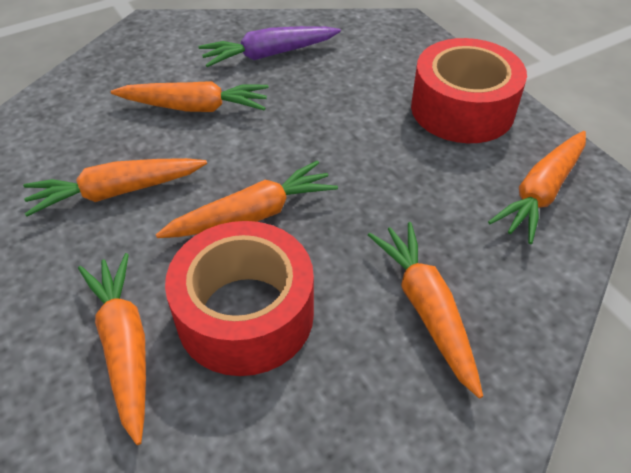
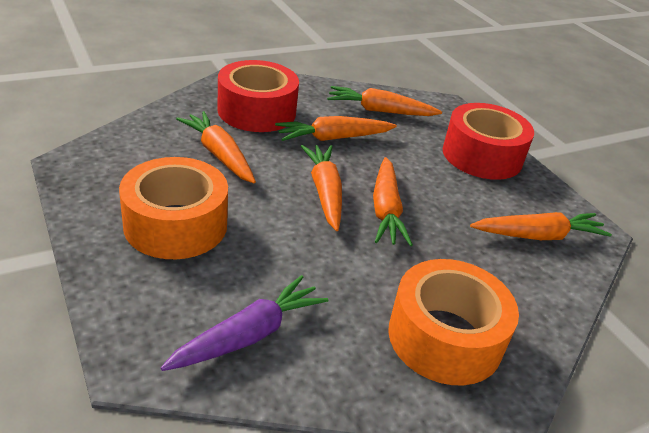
orange tape: 0 -> 2

